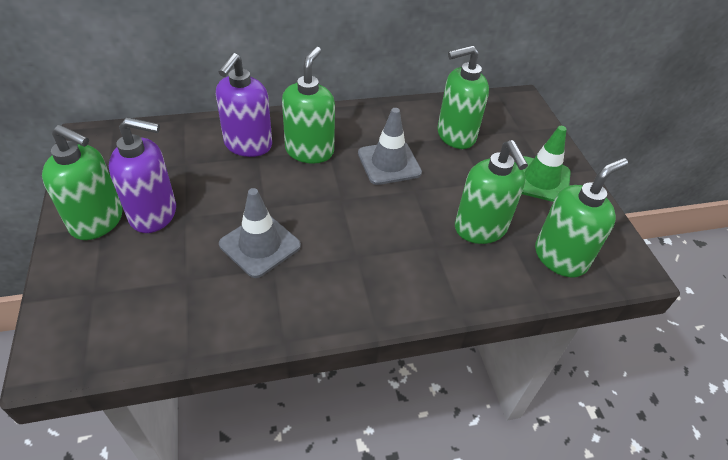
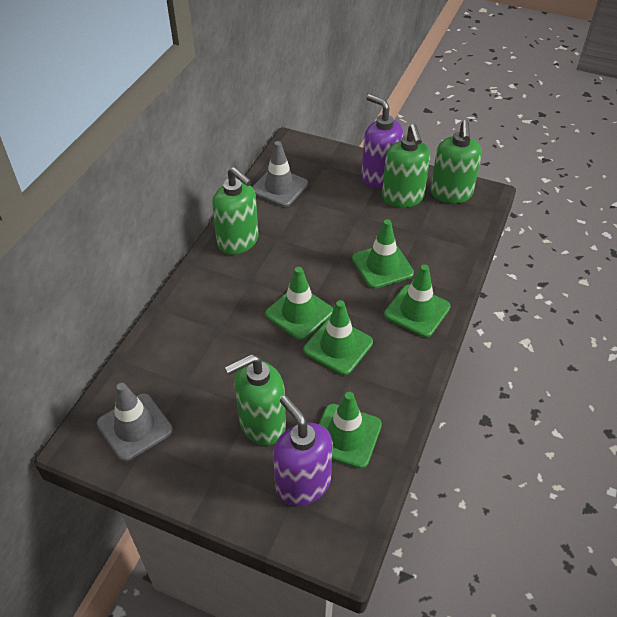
green soap dispenser: 5 -> 4
green traffic cone: 1 -> 5

